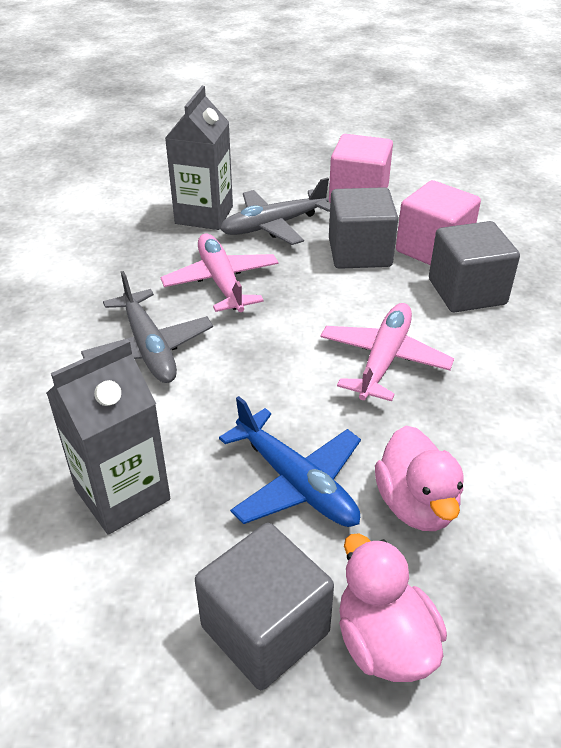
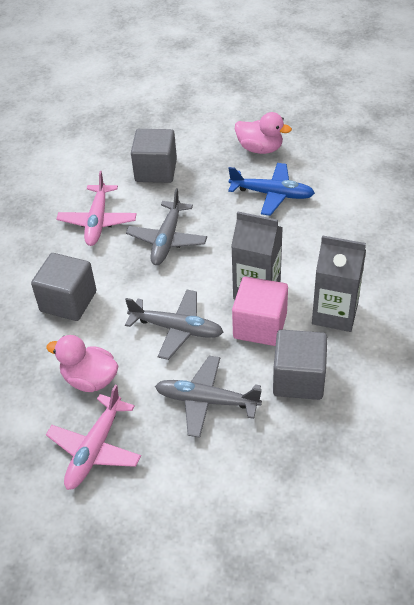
grey plane: 2 -> 3
pink cube: 2 -> 1

